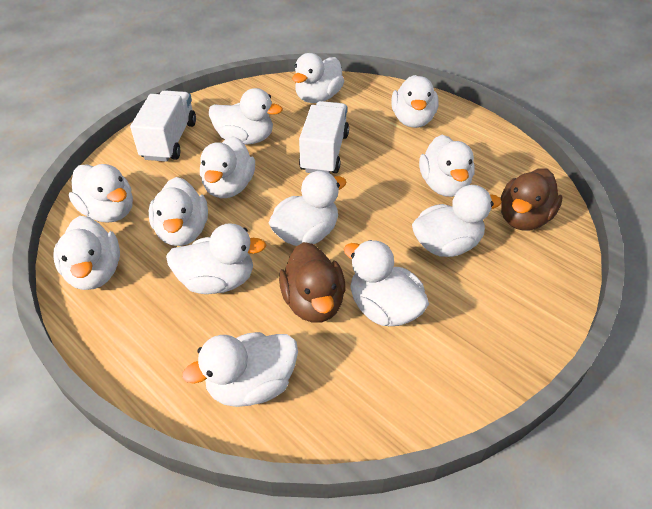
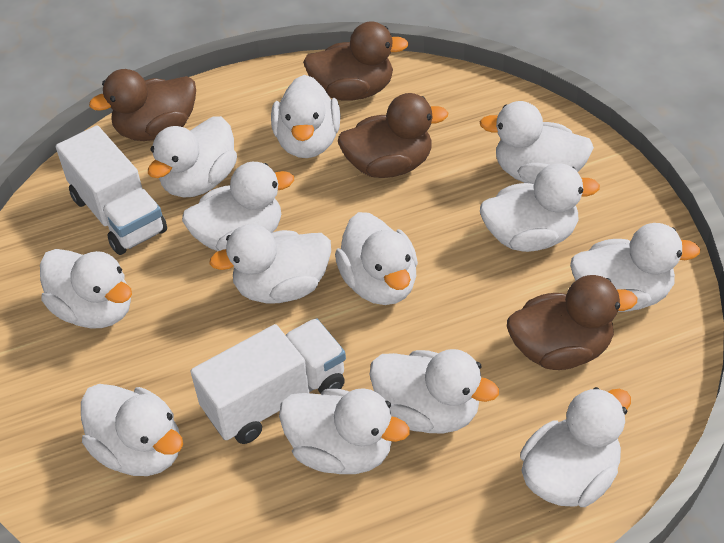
brown duck: 2 -> 4

